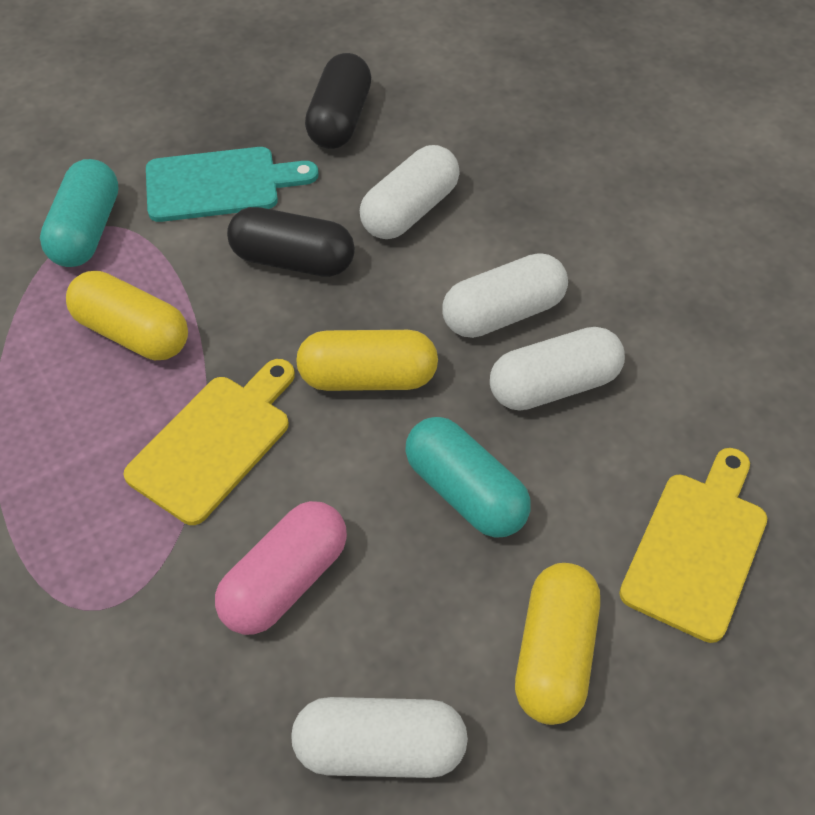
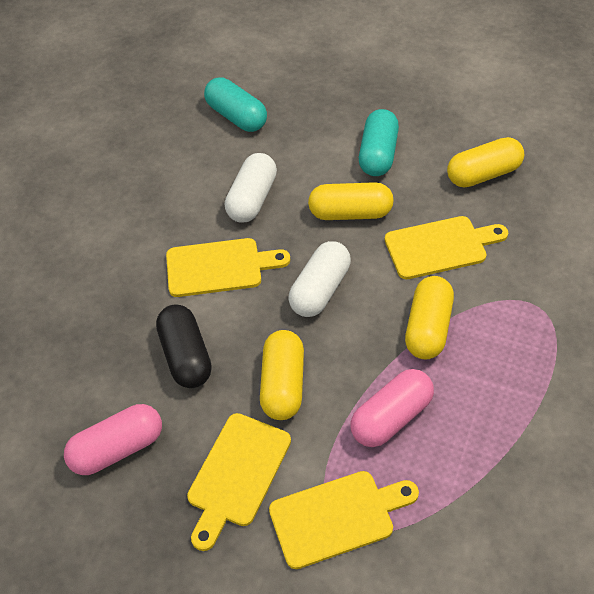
black capsule: 2 -> 1
pink capsule: 1 -> 2
turquoise cutting board: 1 -> 0
white capsule: 4 -> 2
yellow capsule: 3 -> 4
yellow cutting board: 2 -> 4

